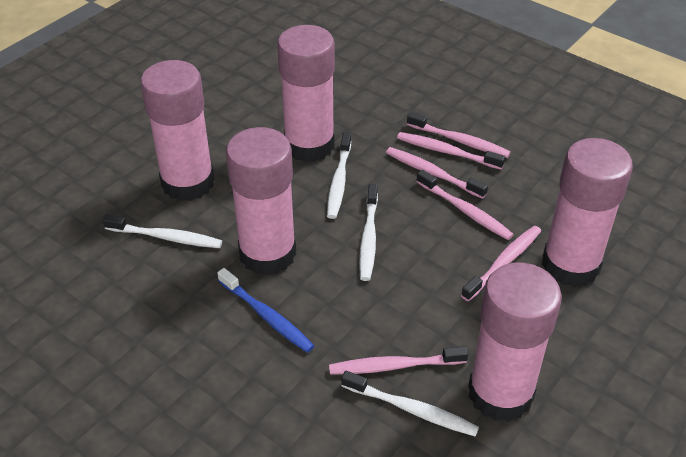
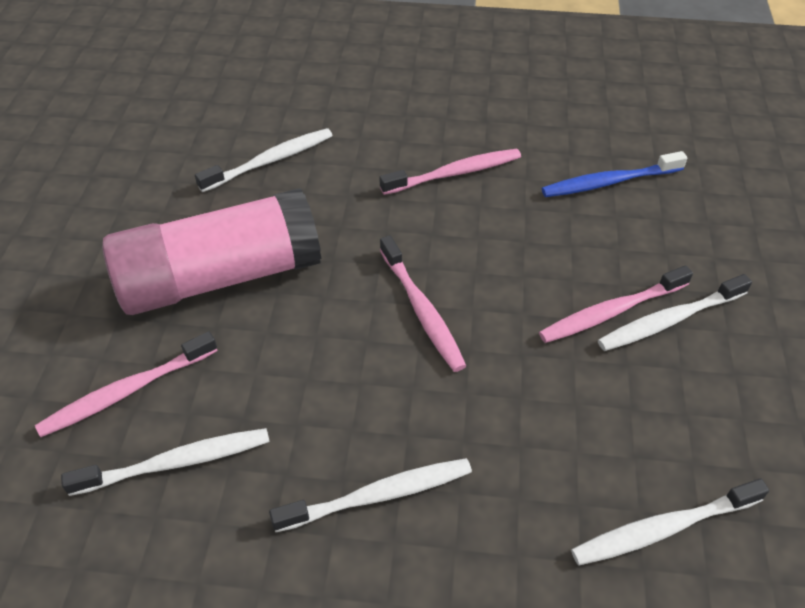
pink glue stick: 5 -> 1
pink toothbrush: 6 -> 4
white toothbrush: 4 -> 5

